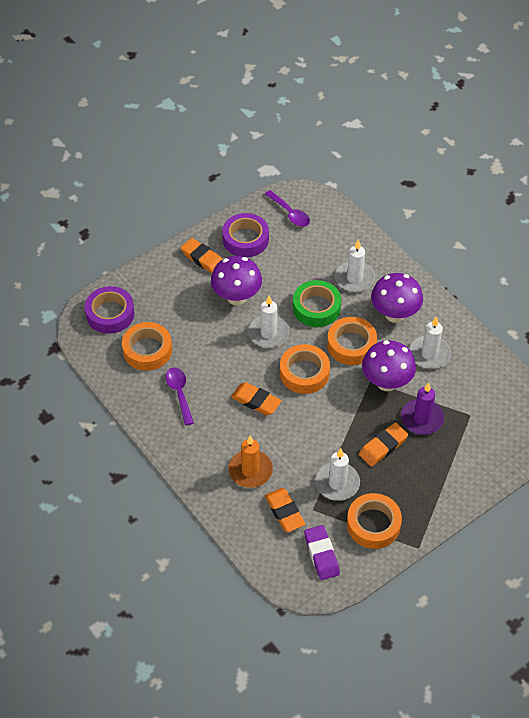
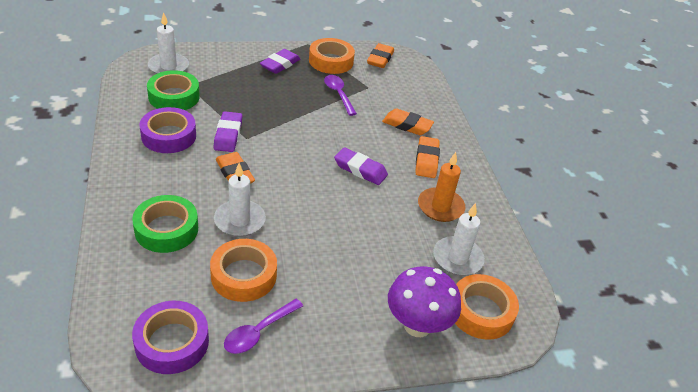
green tape: 1 -> 2
orange tape: 4 -> 3
purple candle: 1 -> 0
purple eraser: 1 -> 3
purple mushroom: 3 -> 1
white candle: 4 -> 3

